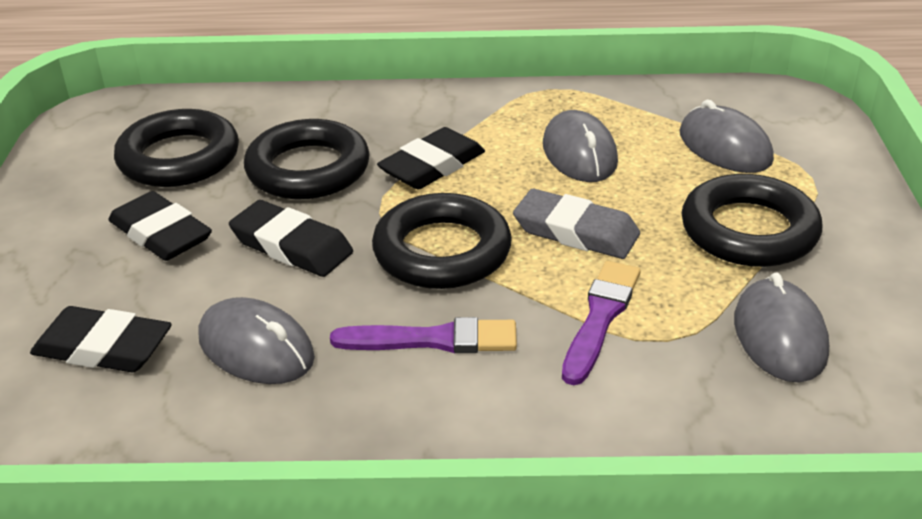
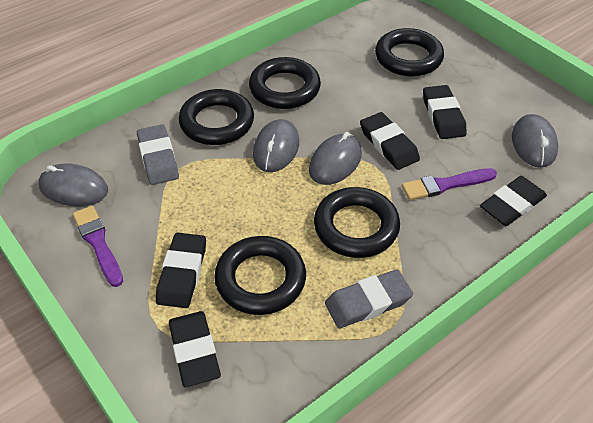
black eraser: 4 -> 5
black ring: 4 -> 5
grey eraser: 1 -> 2

